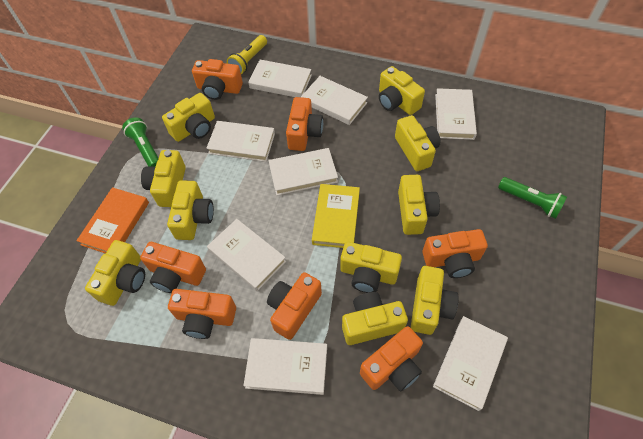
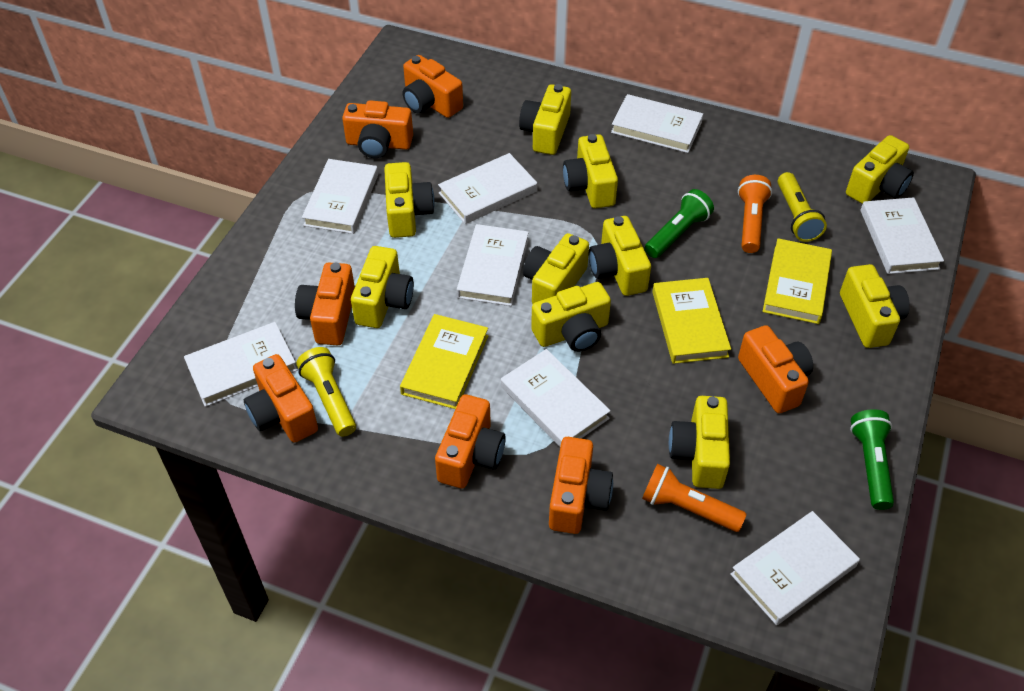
orange book: 1 -> 0
orange flashlight: 0 -> 2
yellow book: 1 -> 3
yellow flashlight: 1 -> 2

